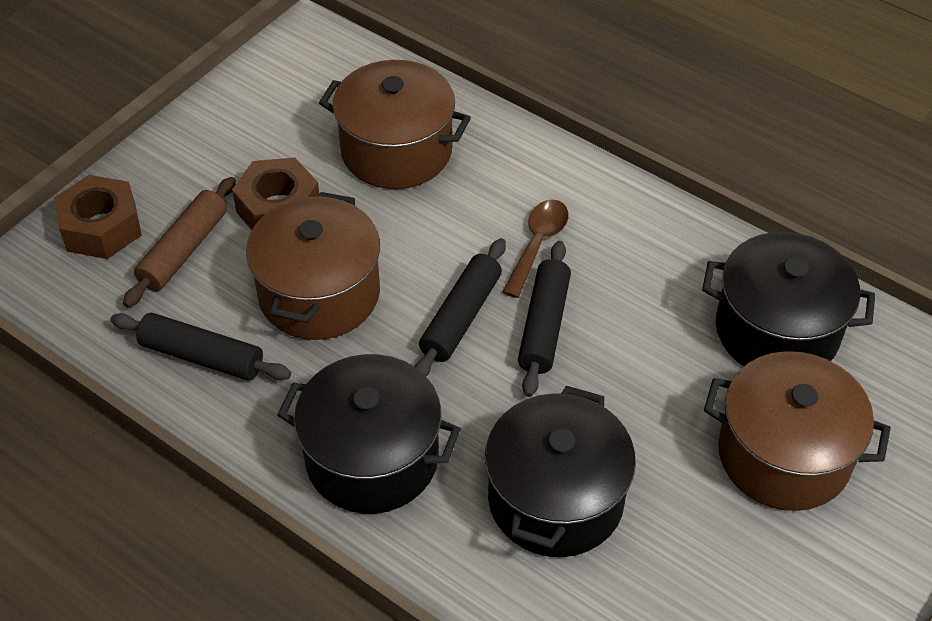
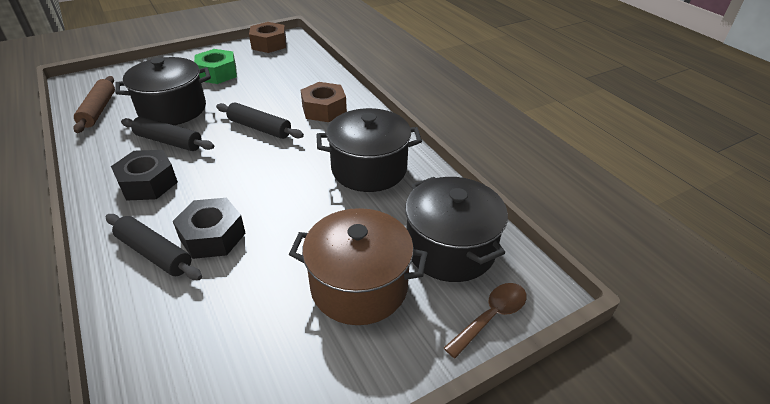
black nut: 0 -> 2
brown pot: 3 -> 1
green nut: 0 -> 1

